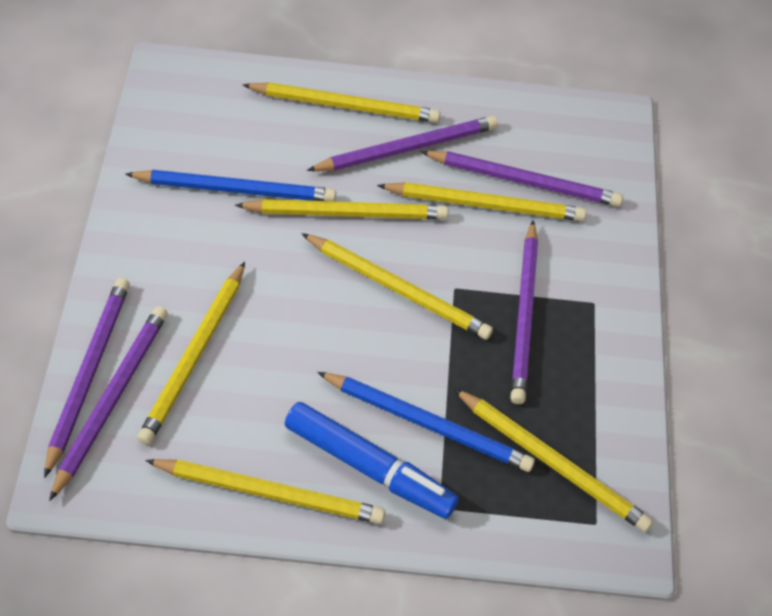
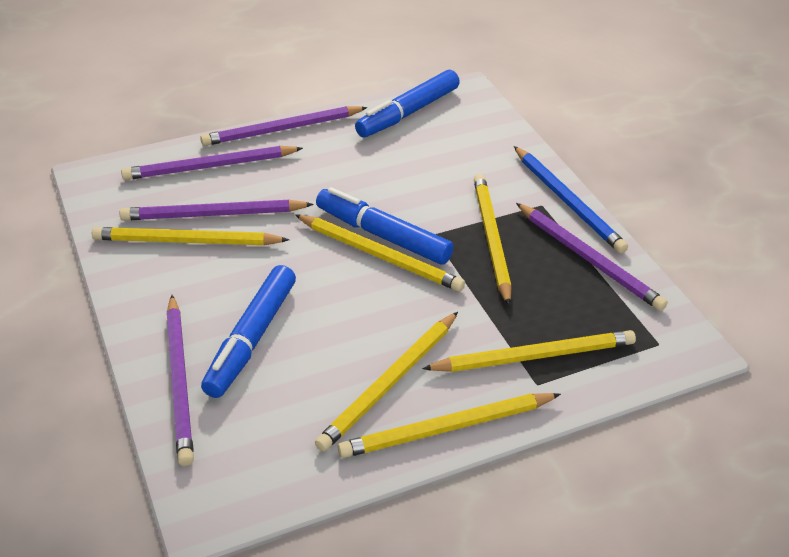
blue marker: 1 -> 3
blue pencil: 2 -> 1
yellow pencil: 7 -> 6

